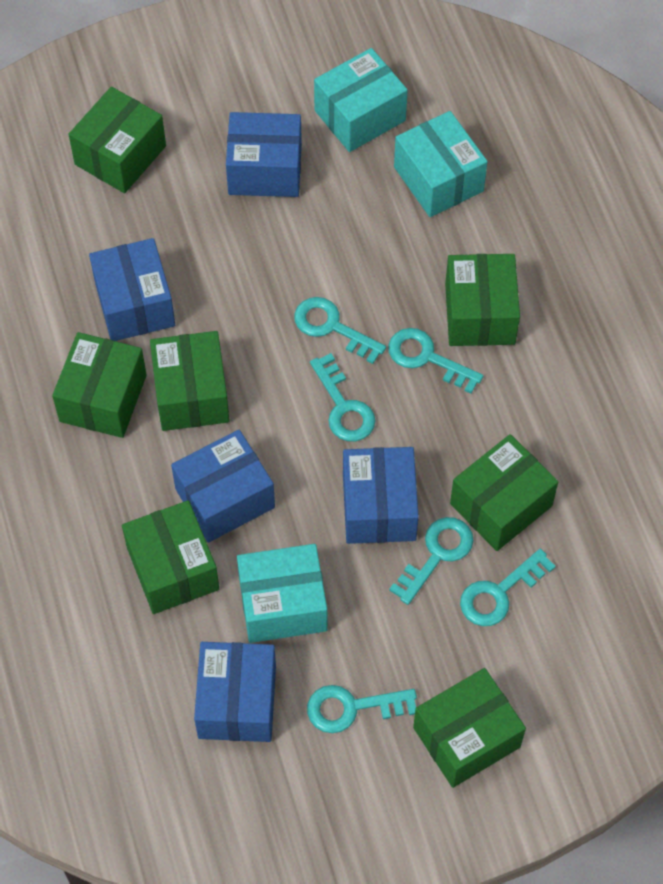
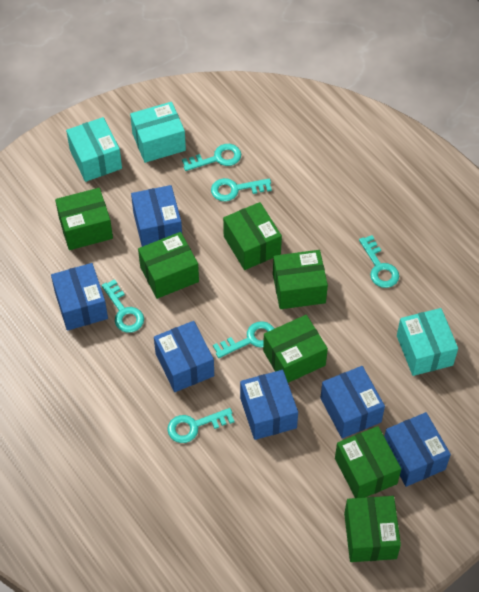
blue box: 5 -> 6

